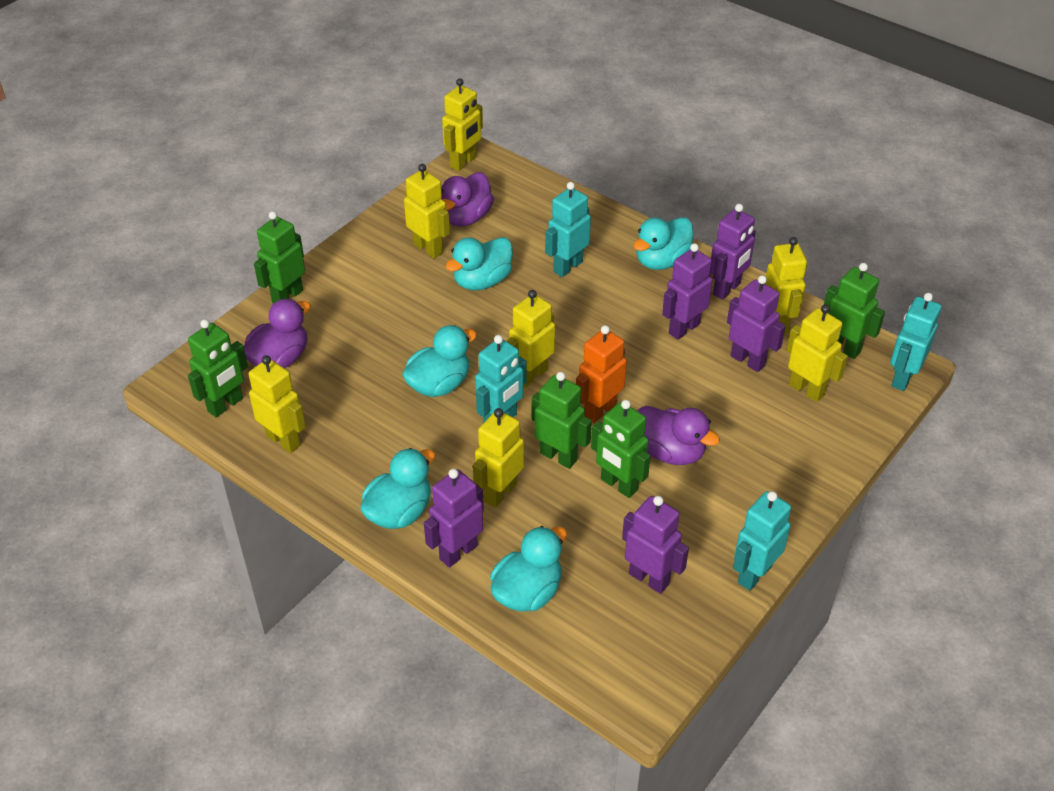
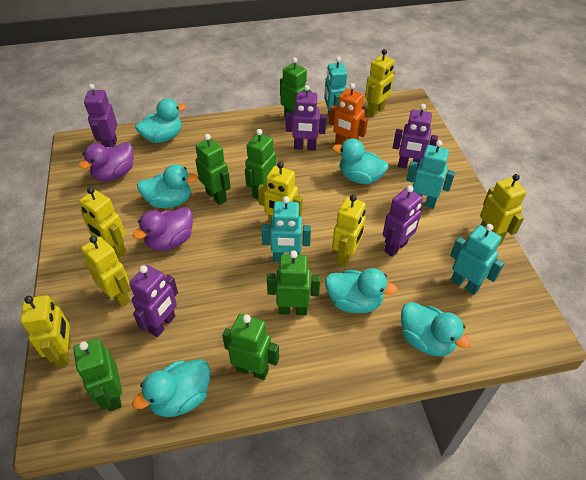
green robot: 5 -> 6
purple duck: 3 -> 2
turquoise duck: 5 -> 6

